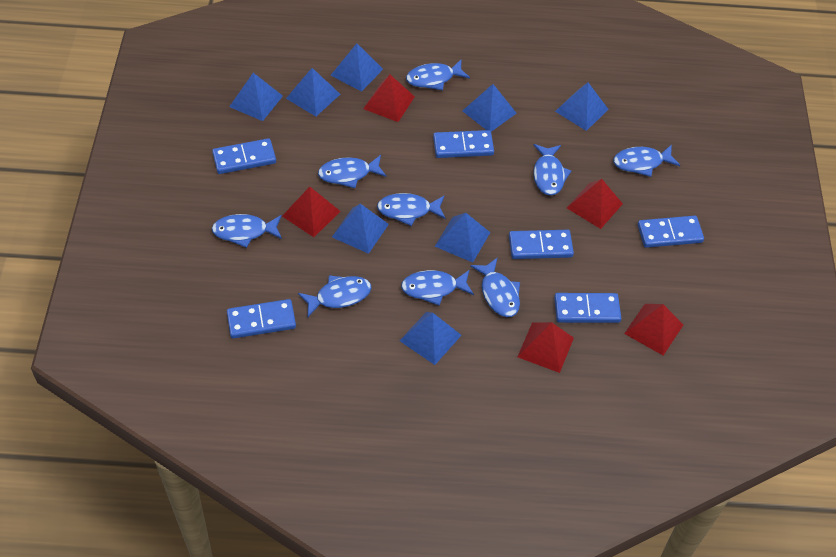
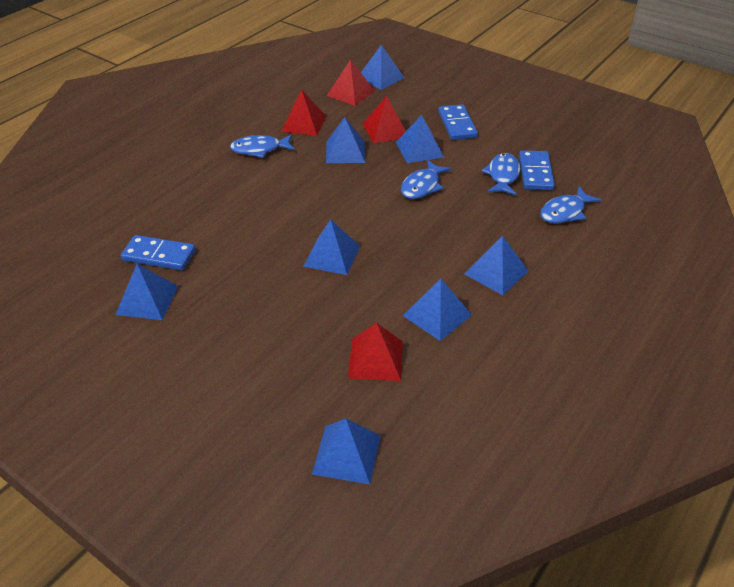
blue domino: 6 -> 3
blue fish: 9 -> 4
red pyramid: 5 -> 4

